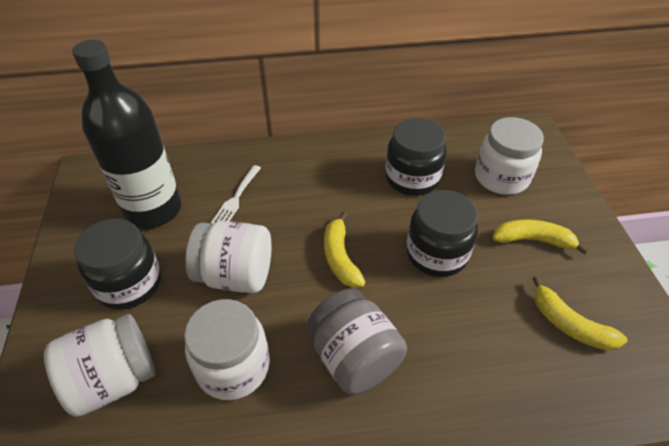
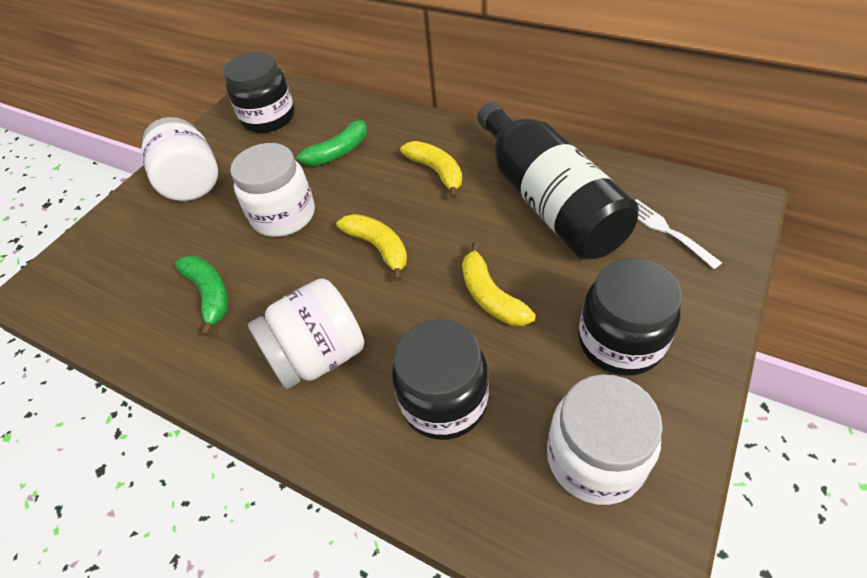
green banana: 0 -> 2
grey jar: 1 -> 0

